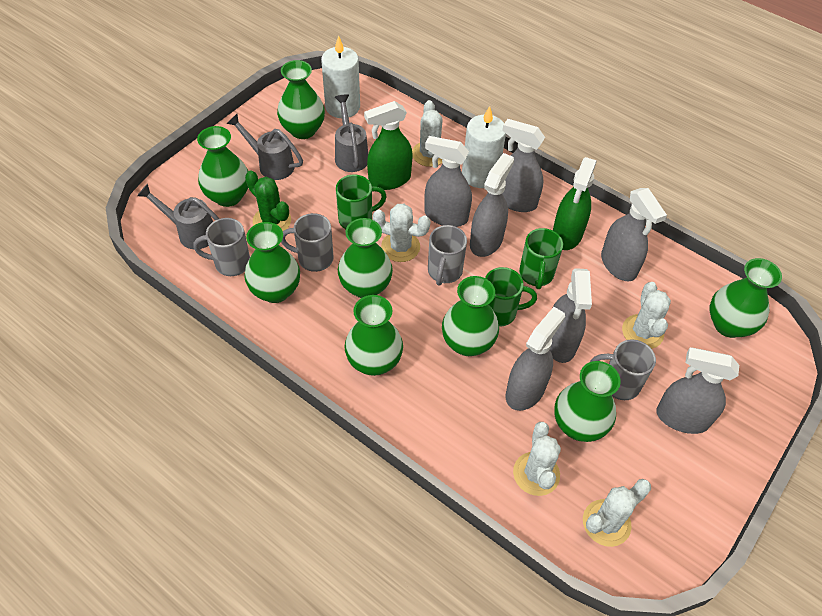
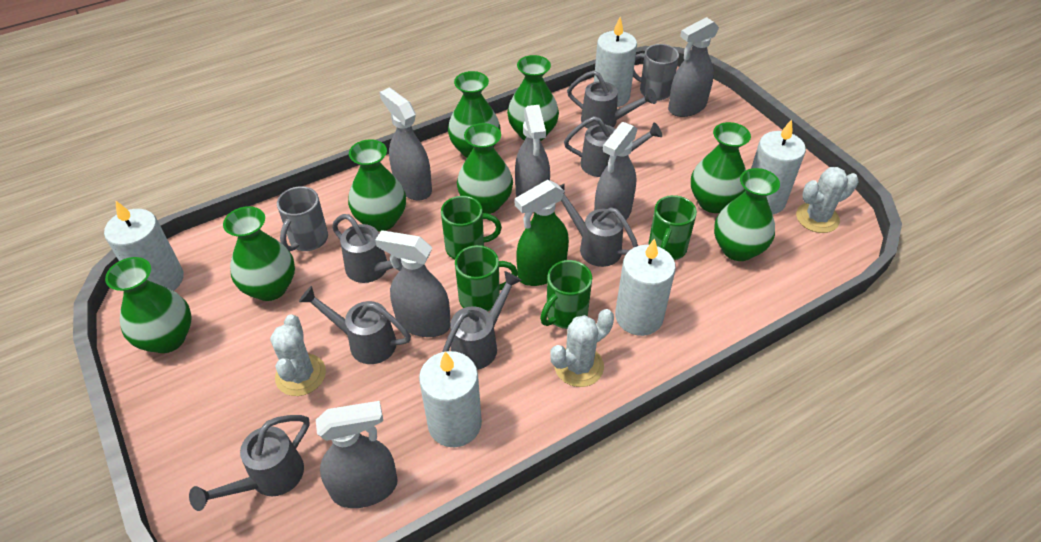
green cactus: 1 -> 0
green mug: 3 -> 4
green spray bottle: 2 -> 1
grey mug: 4 -> 2
grey spray bottle: 7 -> 6
grey watering can: 3 -> 7
white cactus: 5 -> 3
white candle: 2 -> 5

